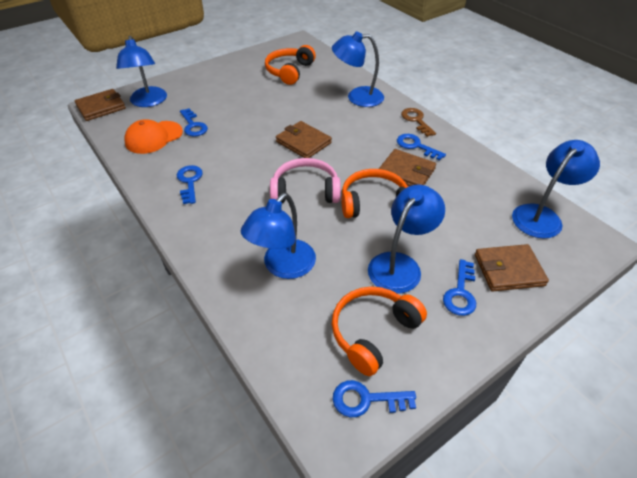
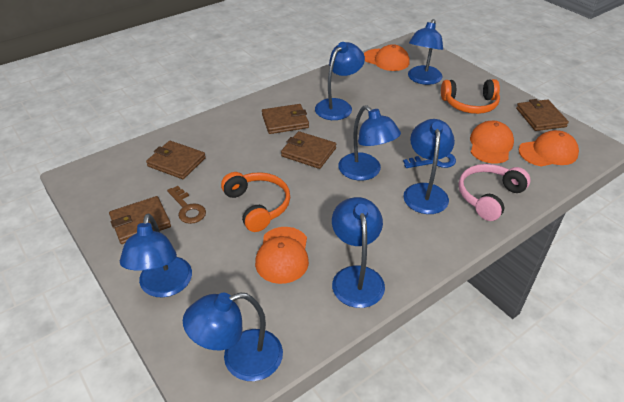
blue key: 5 -> 1
blue lamp: 5 -> 7
brown wallet: 4 -> 5
orange cap: 1 -> 4
orange headphones: 3 -> 2

